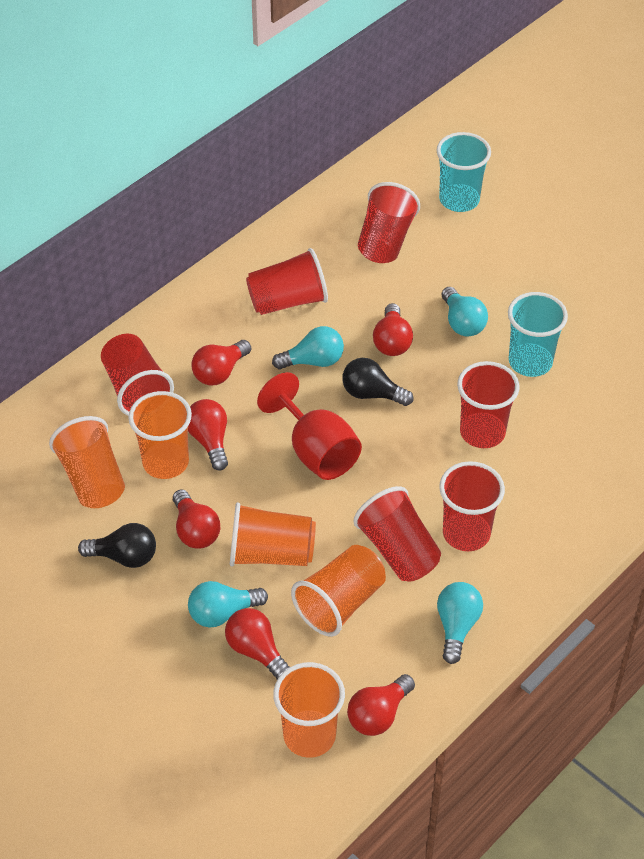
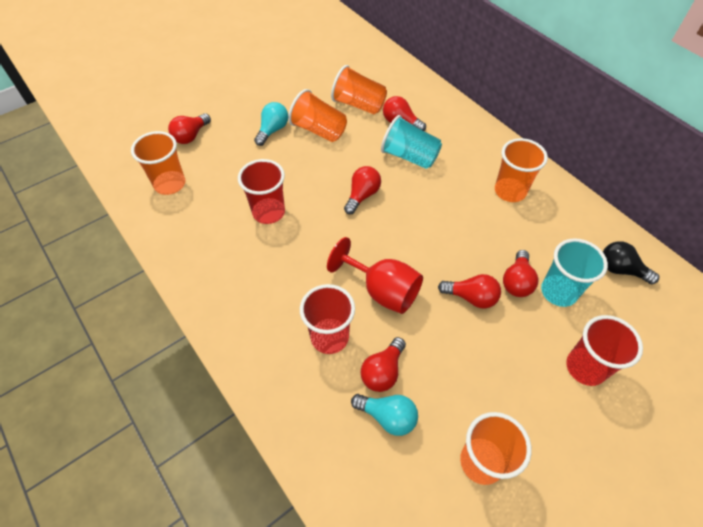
black light bulb: 2 -> 1
red cup: 6 -> 3
turquoise light bulb: 4 -> 2

